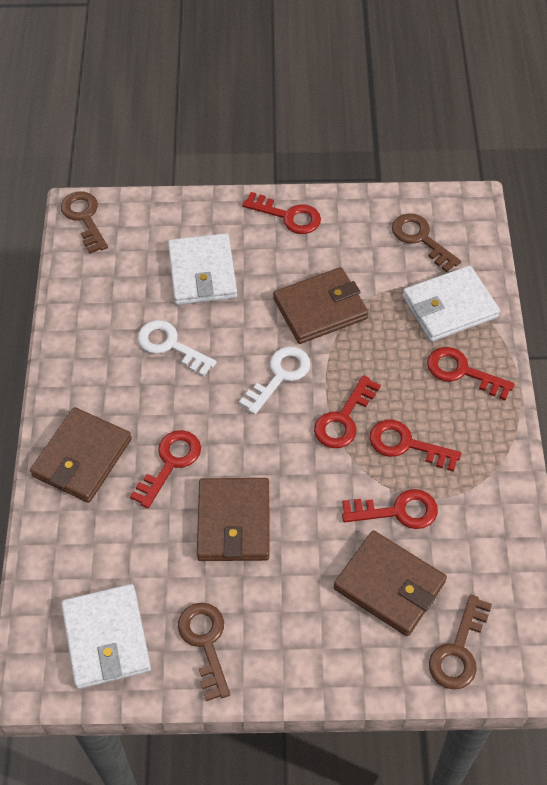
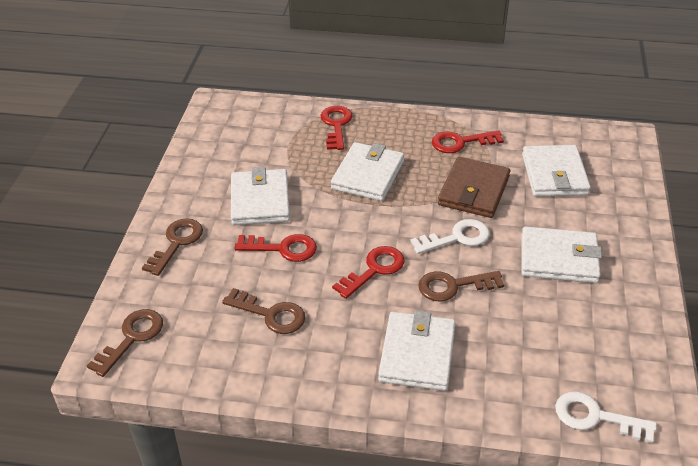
brown wallet: 4 -> 1
red key: 6 -> 4
white wallet: 3 -> 5

